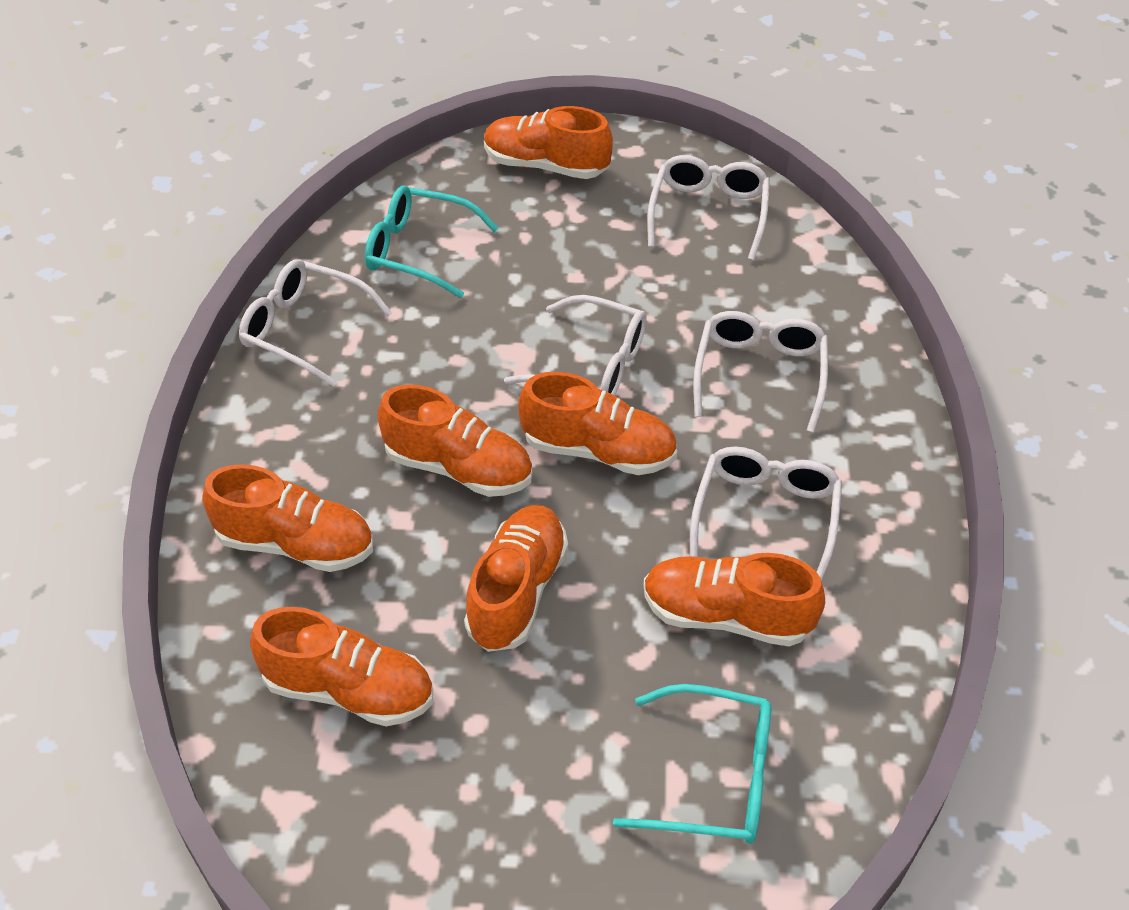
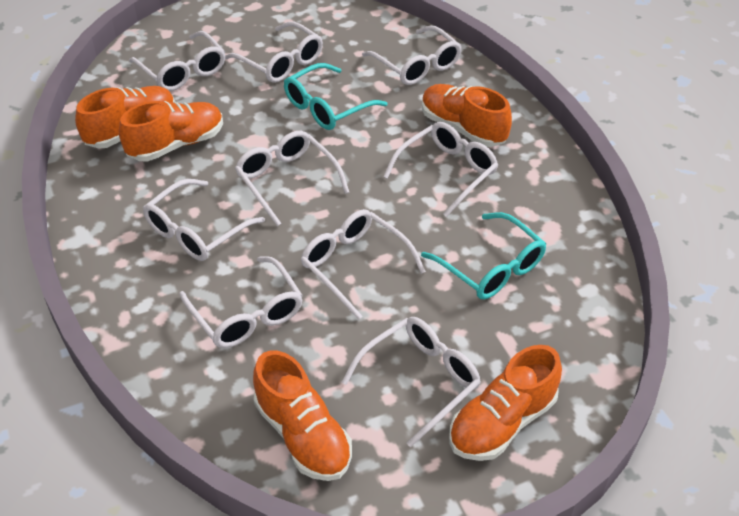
orange shoe: 7 -> 5
white glasses: 5 -> 9

